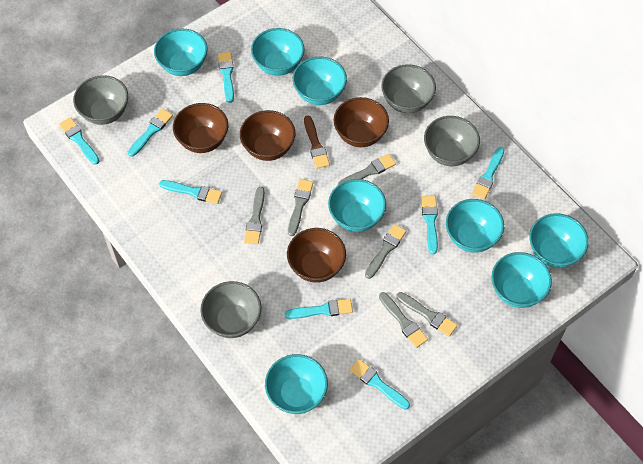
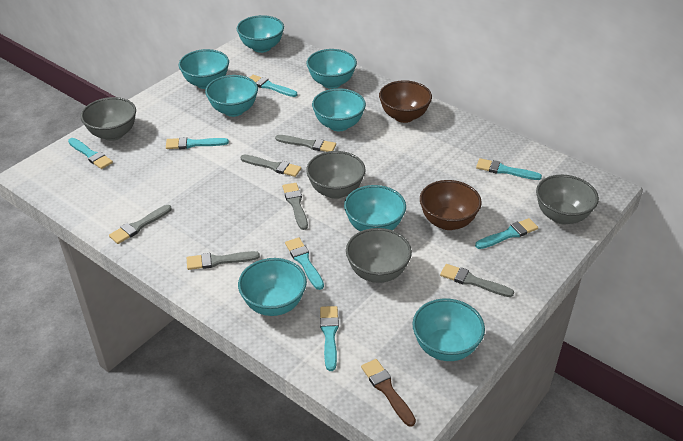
brown bowl: 4 -> 2
turquoise brush: 8 -> 7

